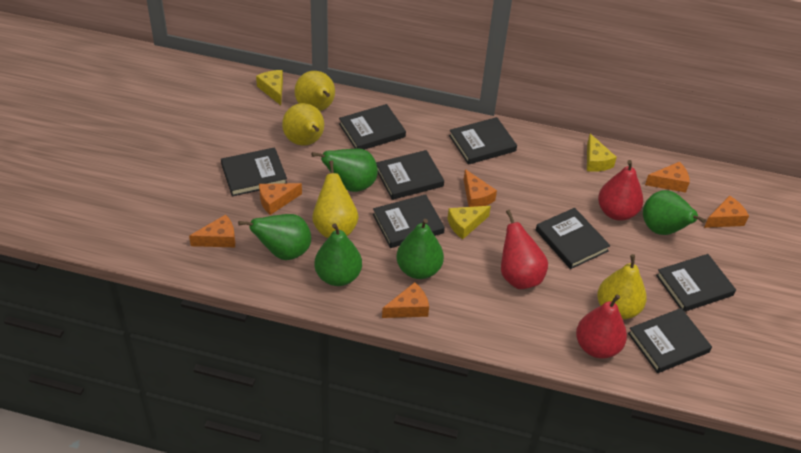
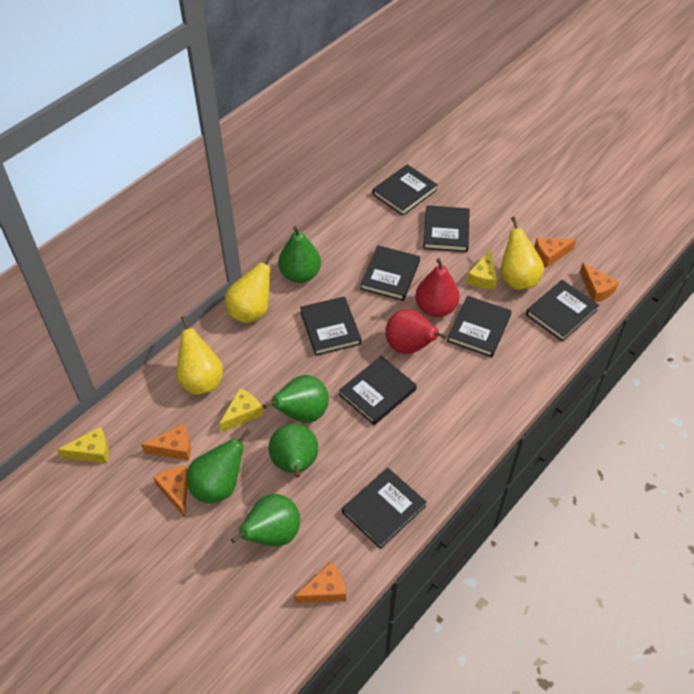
orange cheese: 6 -> 5
red pear: 3 -> 2
yellow pear: 4 -> 3

